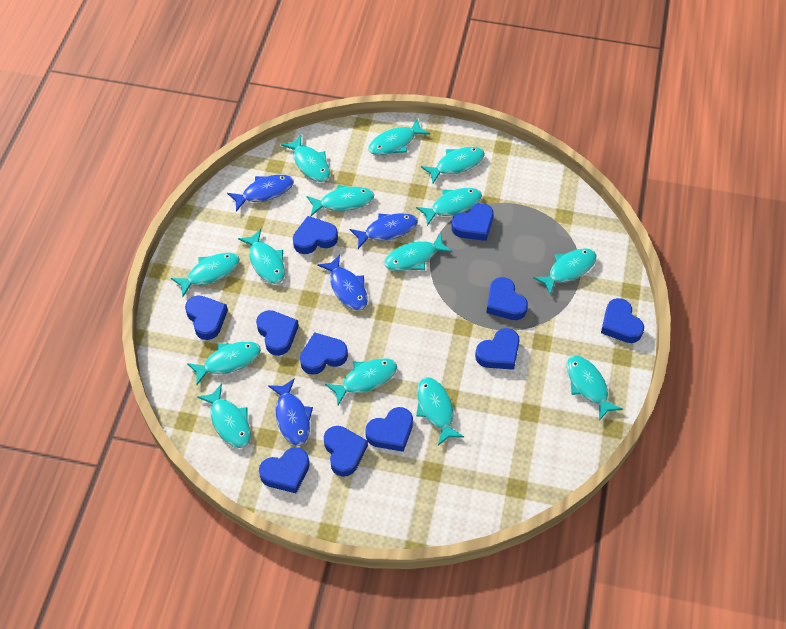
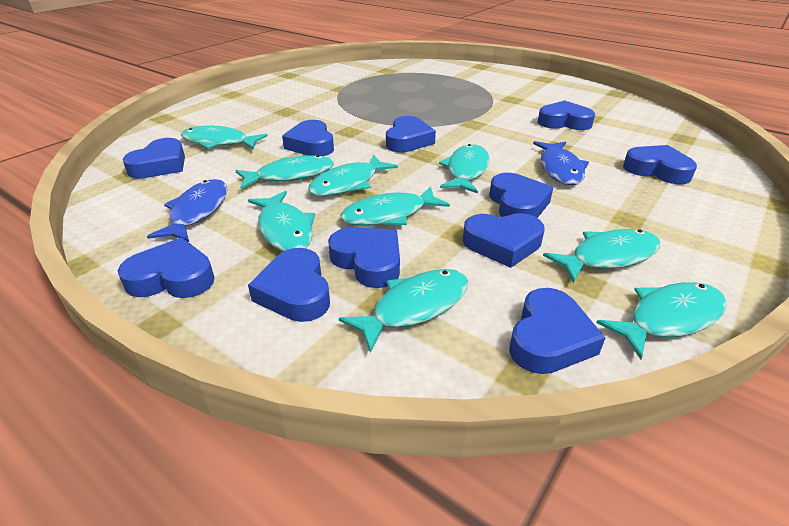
blue fish: 4 -> 2
turquoise fish: 14 -> 9

